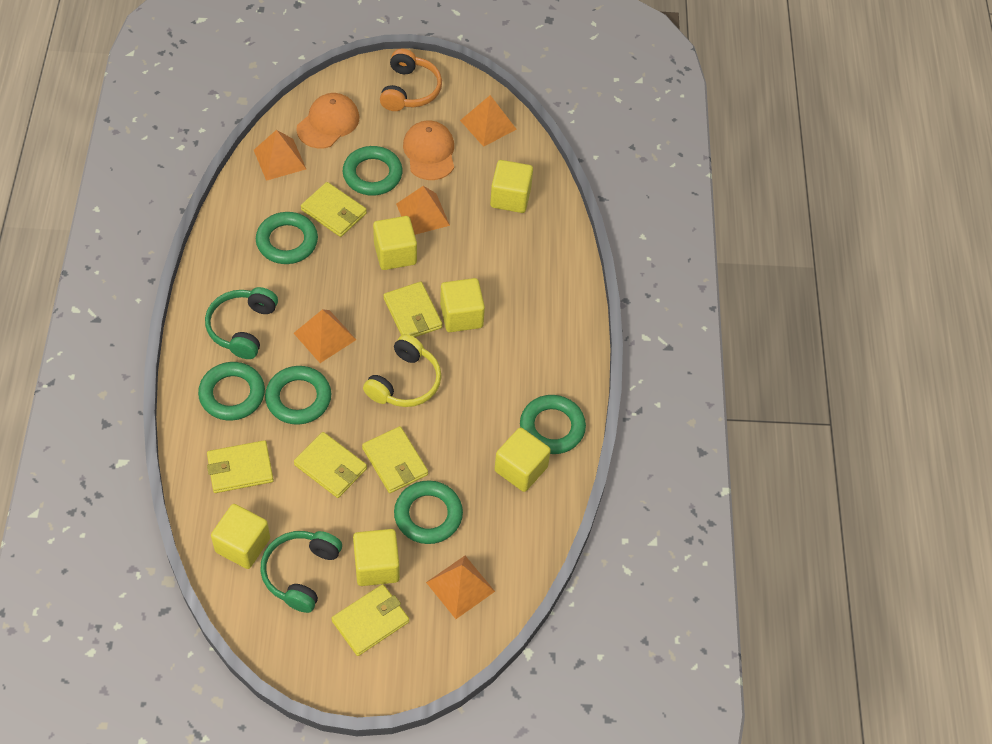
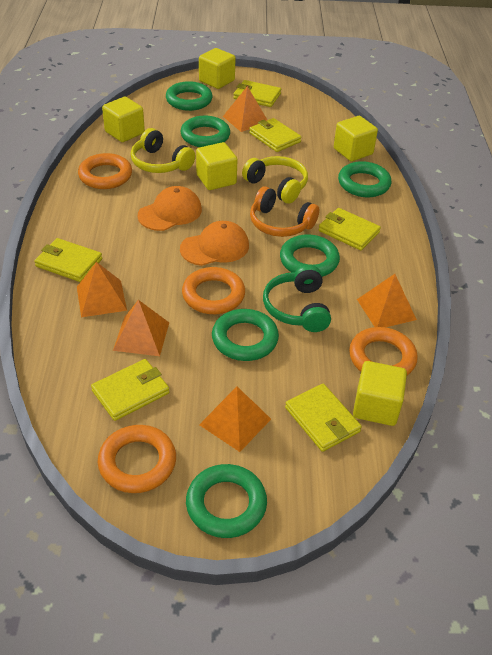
green headphones: 2 -> 1
orange ring: 0 -> 4
yellow cube: 6 -> 5
yellow headphones: 1 -> 2

